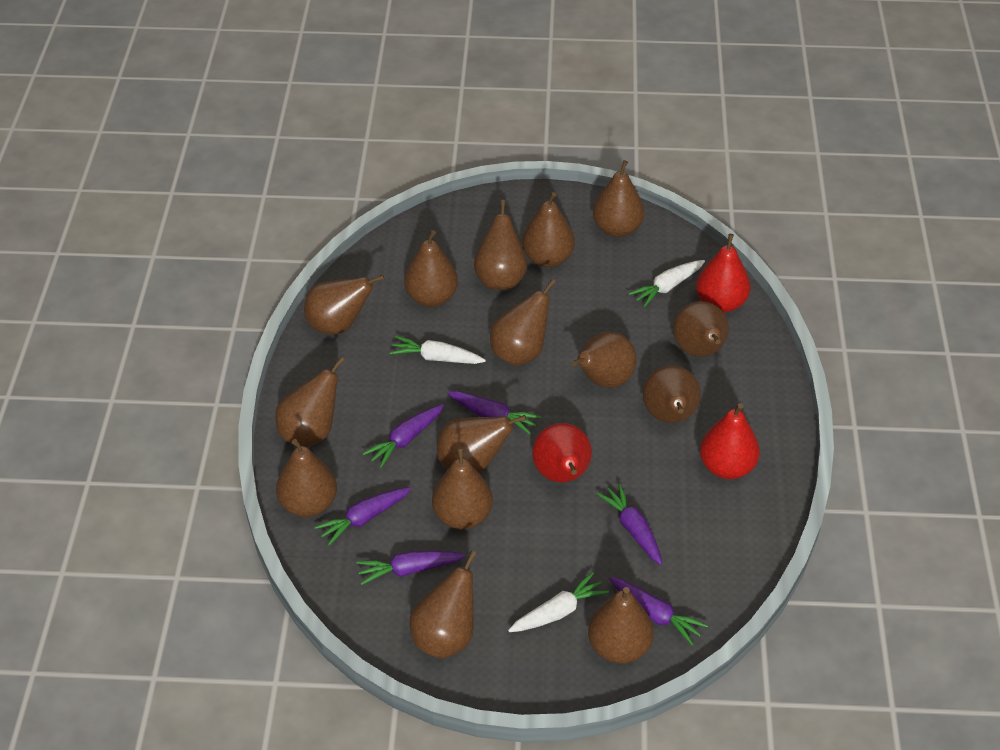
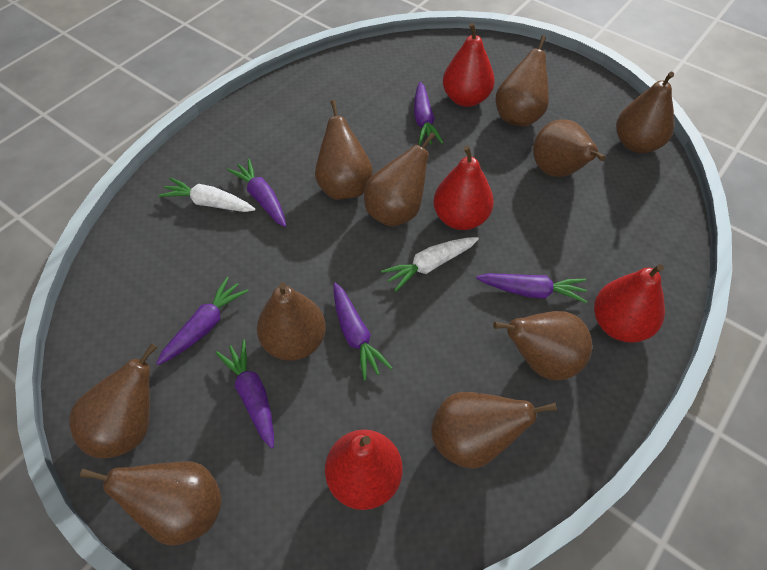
brown pear: 15 -> 10
red pear: 3 -> 4
white carrot: 3 -> 2

